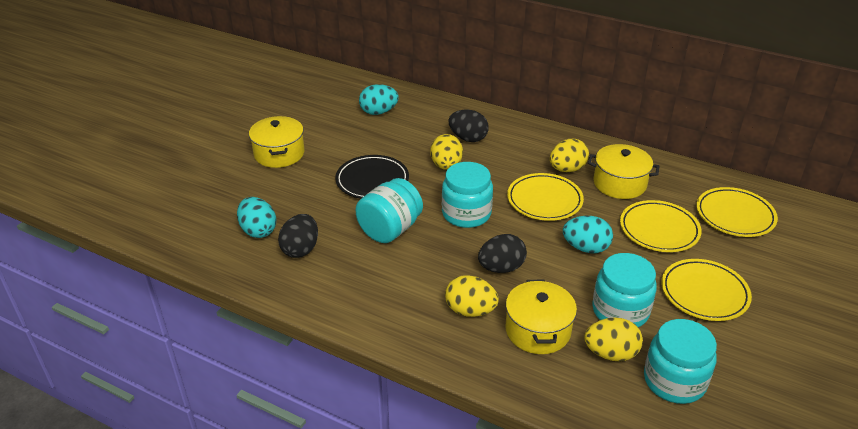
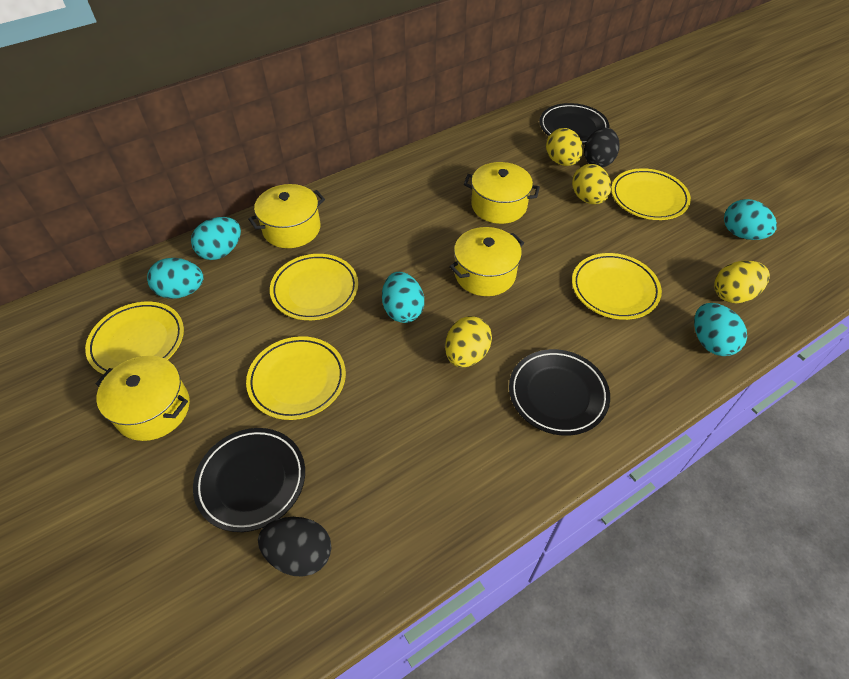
black egg: 3 -> 2
black plate: 1 -> 3
turquoise egg: 3 -> 5
turquoise jar: 4 -> 0
yellow plate: 4 -> 5
yellow pot: 3 -> 4

